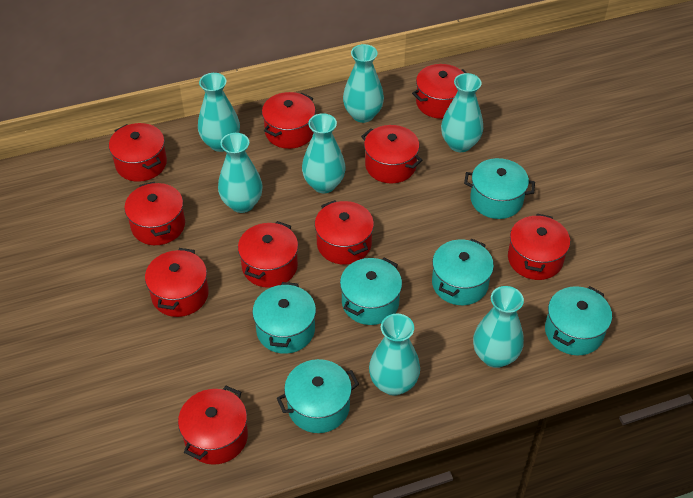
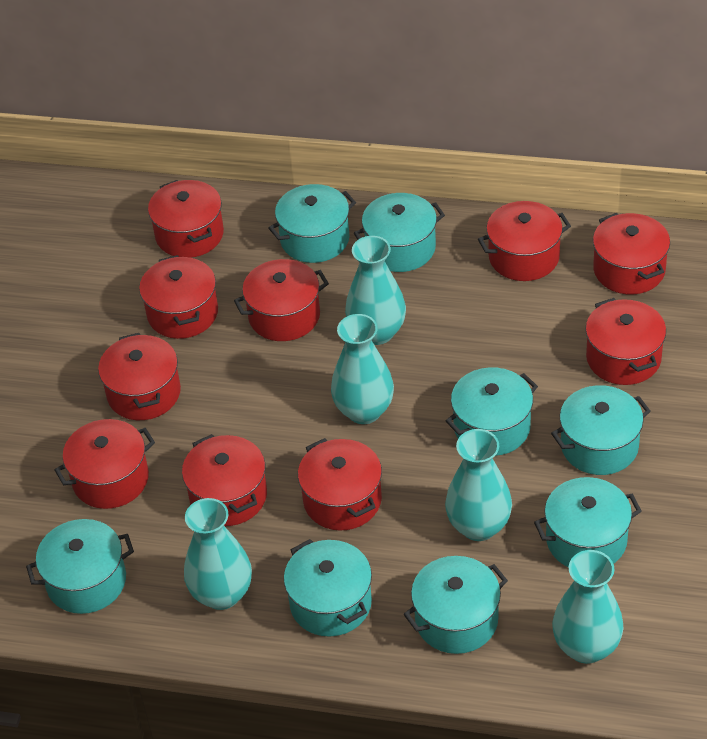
turquoise pot: 6 -> 8
turquoise vase: 7 -> 5

